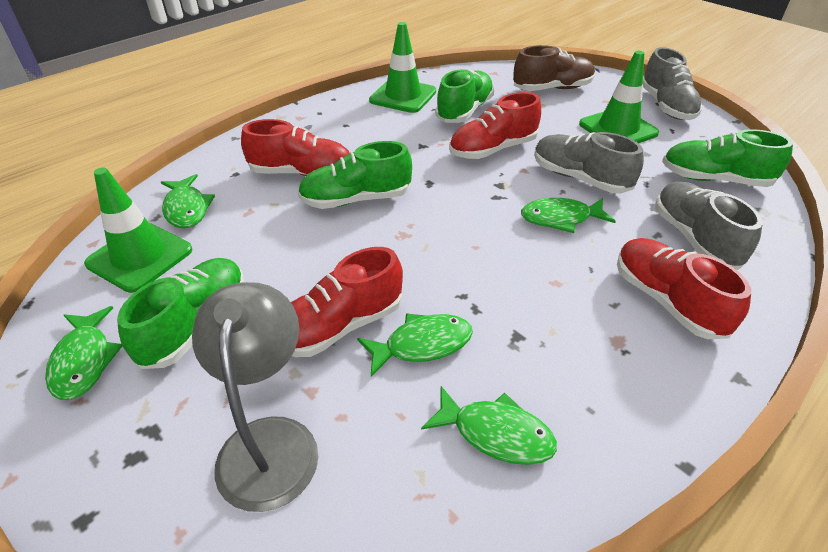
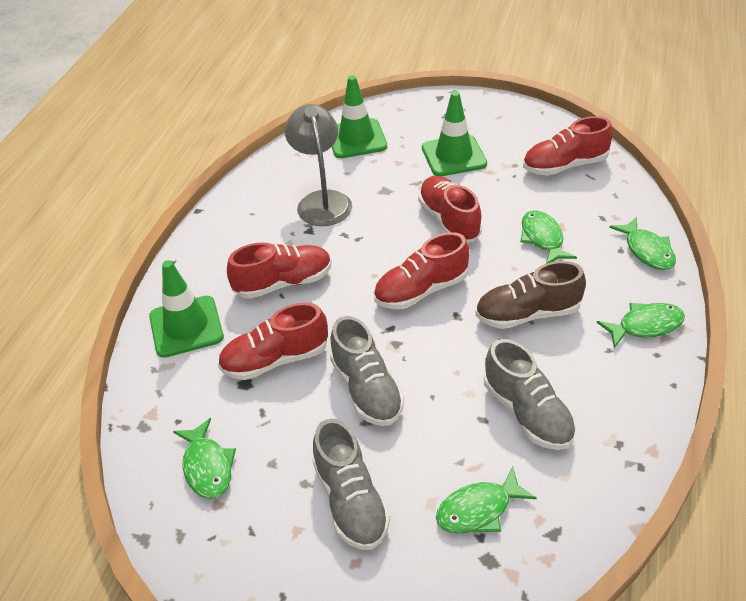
green shoe: 4 -> 0
red shoe: 4 -> 5

